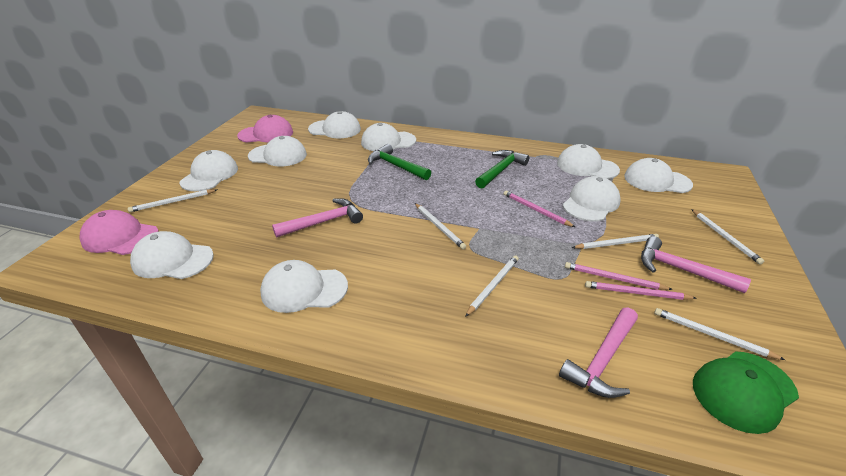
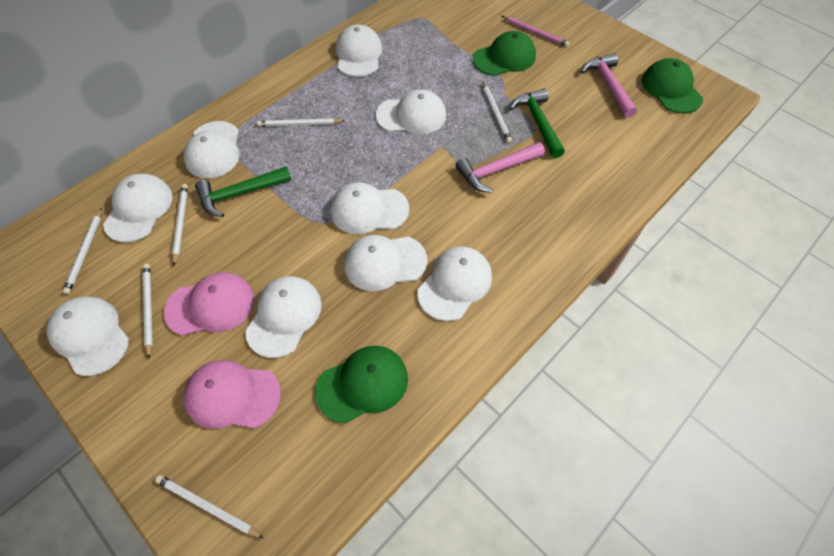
green cap: 1 -> 3
pink hammer: 3 -> 2
pink pencil: 3 -> 1

